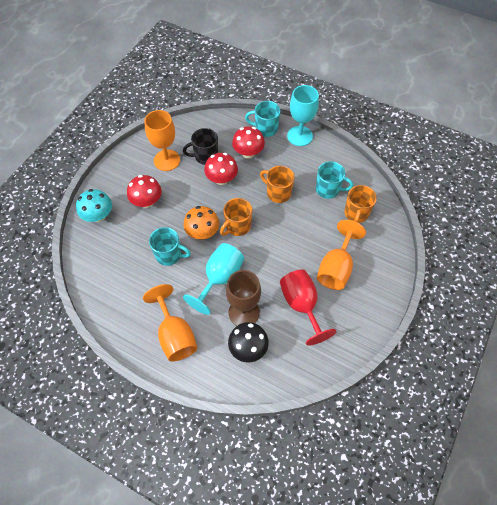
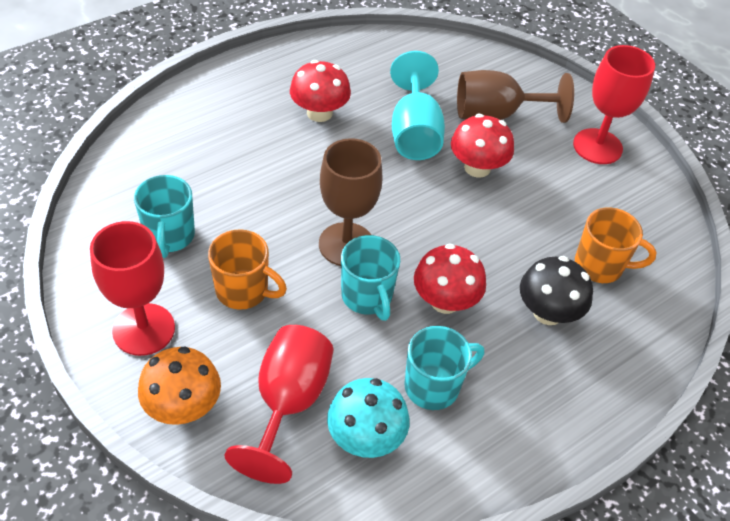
black mug: 1 -> 0
brown goblet: 1 -> 2
orange goblet: 3 -> 0
orange mug: 3 -> 2
red goblet: 1 -> 3
turquoise goblet: 2 -> 1

